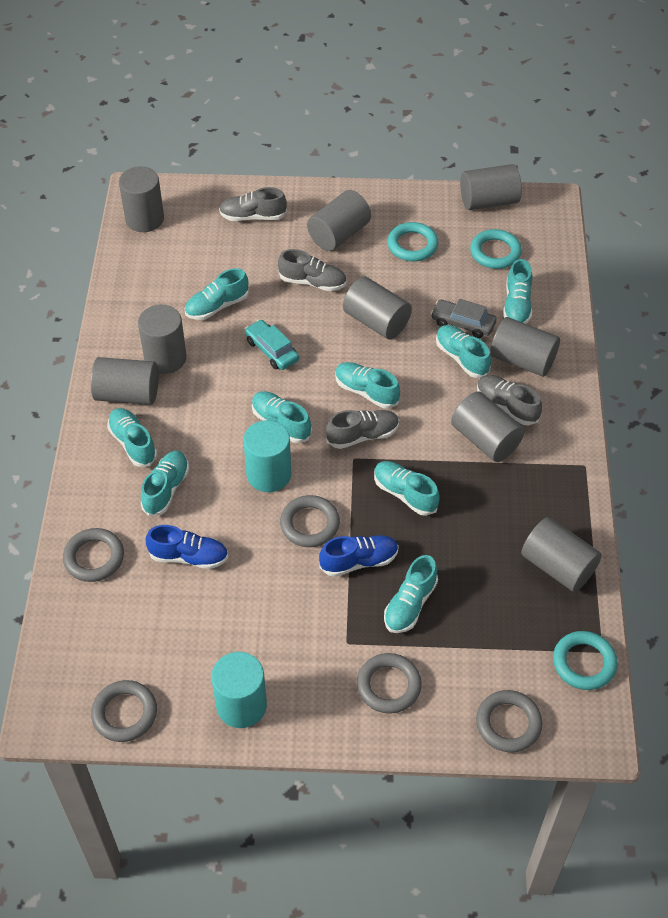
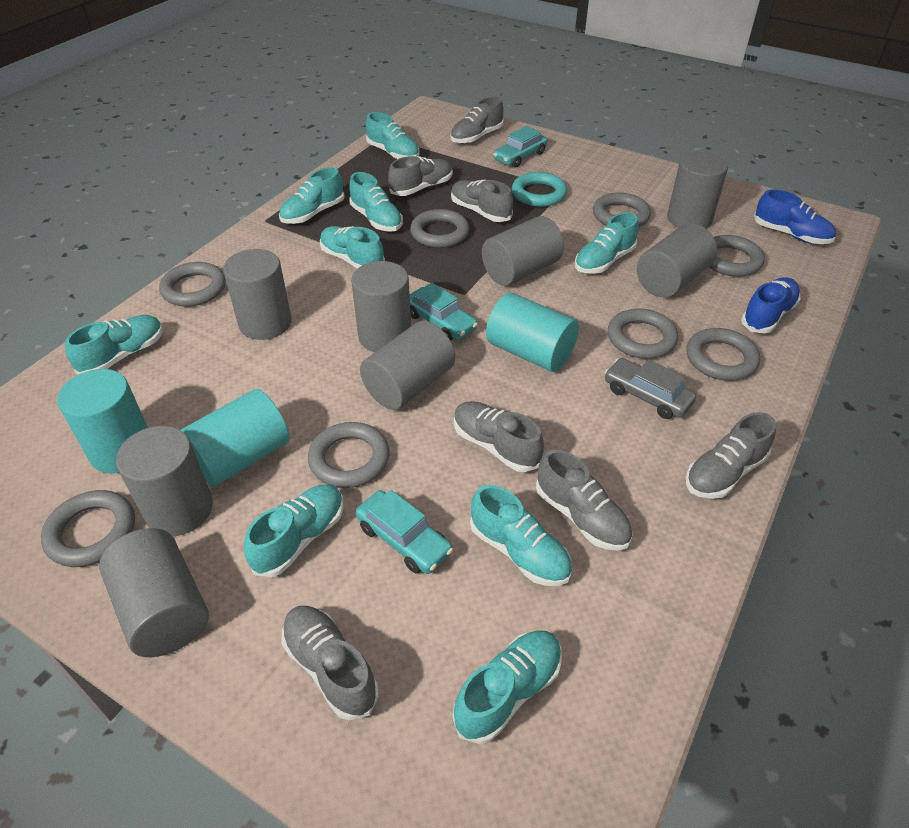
grey cylinder: 9 -> 8
grey ring: 5 -> 8
grey shoe: 4 -> 7
turquoise car: 1 -> 3
turquoise cylinder: 2 -> 3
turquoise ring: 3 -> 1

